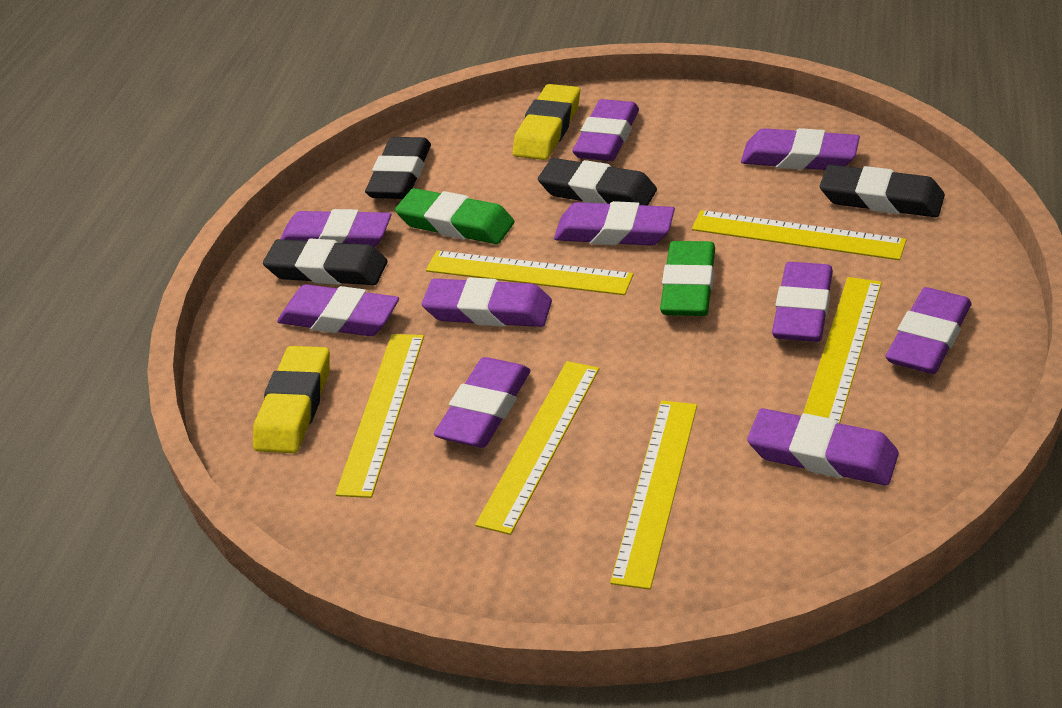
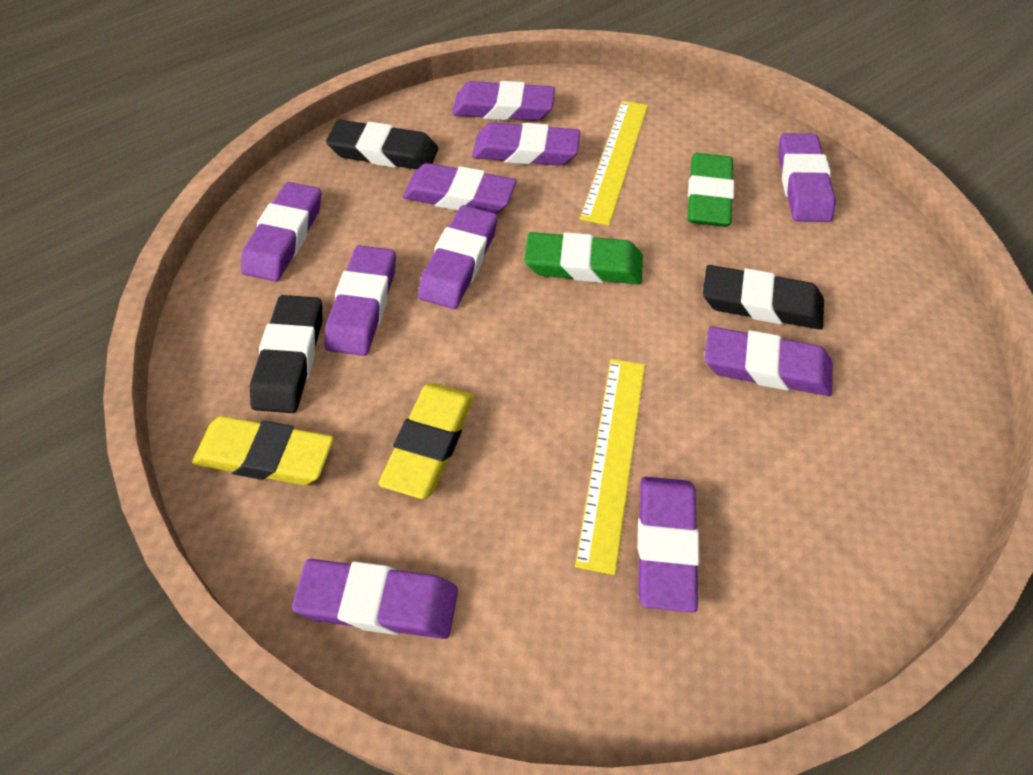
black eraser: 4 -> 3
yellow ruler: 6 -> 2

